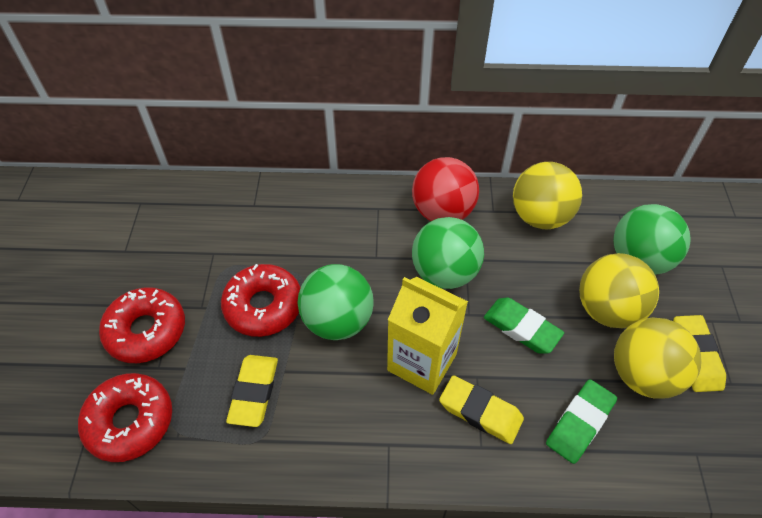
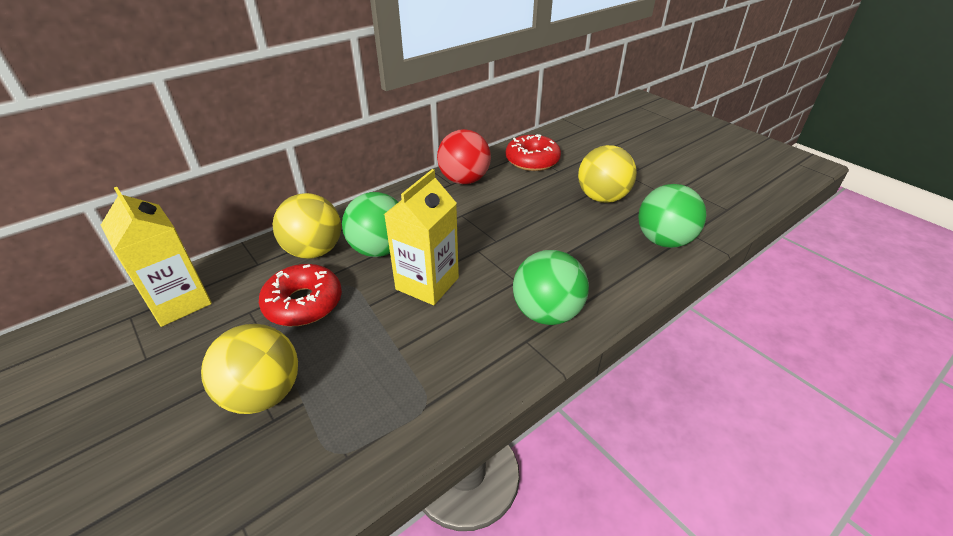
green eraser: 2 -> 0
red donut: 3 -> 2
yellow carton: 1 -> 2
yellow eraser: 3 -> 0

